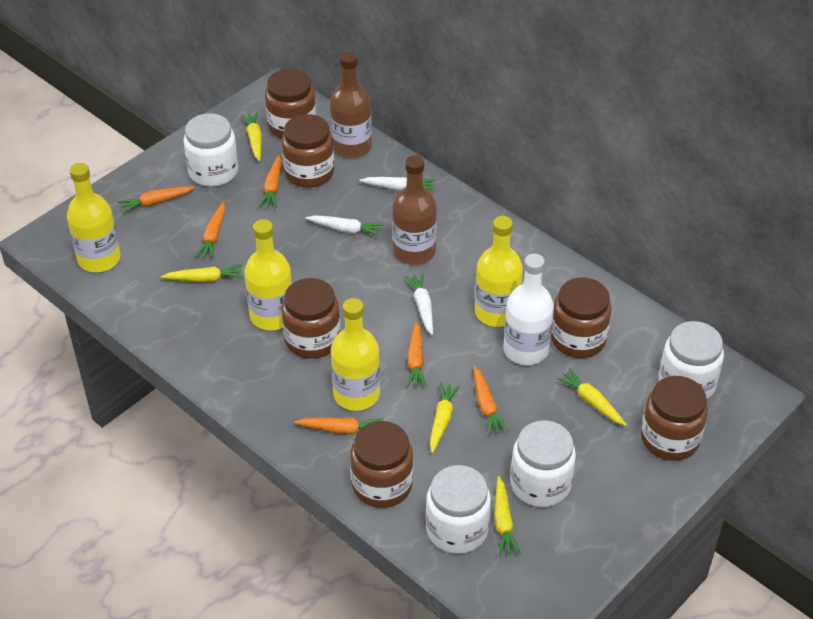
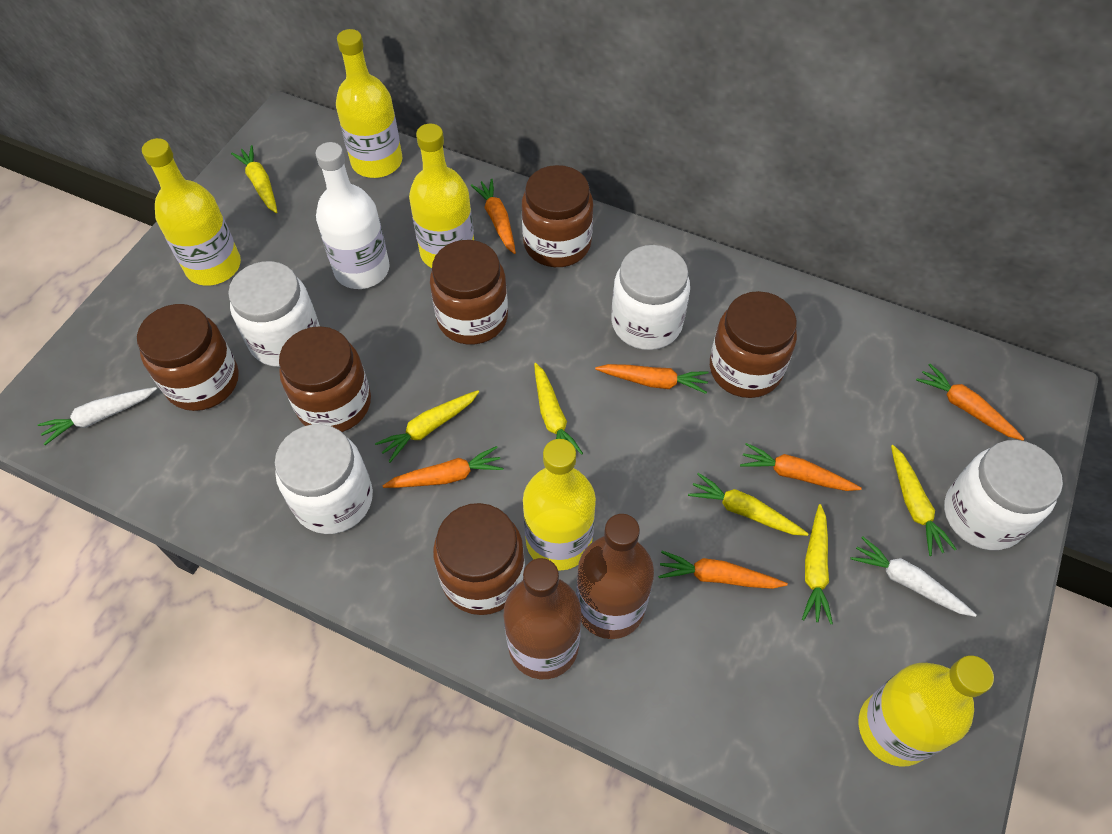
white carrot: 3 -> 2
yellow bottle: 4 -> 5
yellow carrot: 5 -> 6

